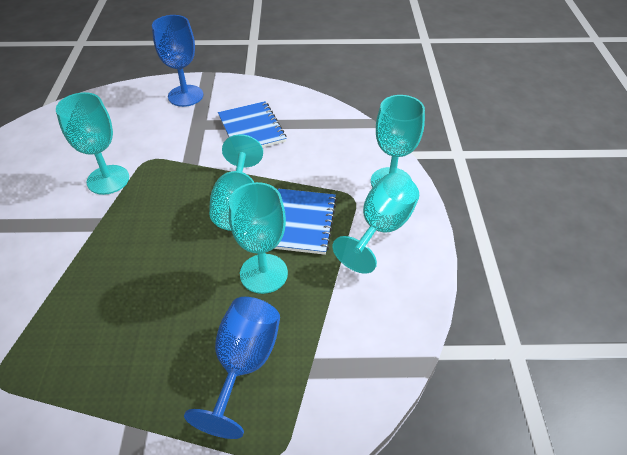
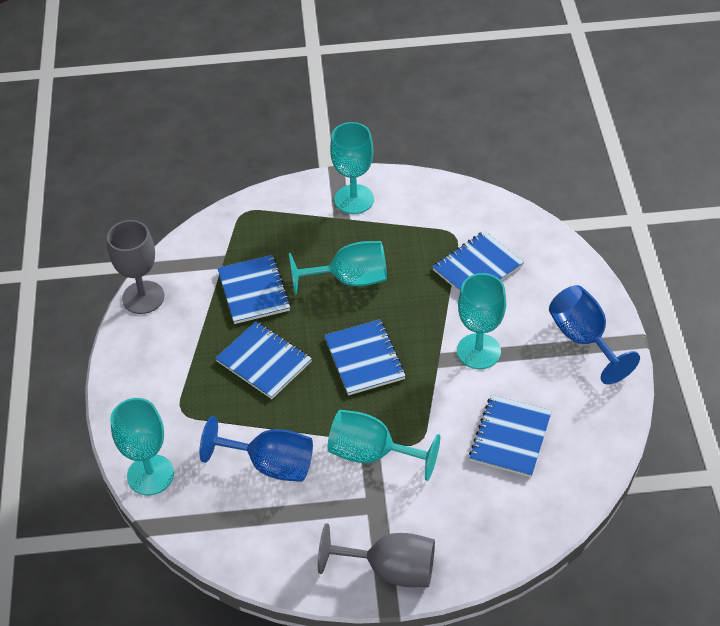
blue notebook: 2 -> 5
grey goblet: 0 -> 2

